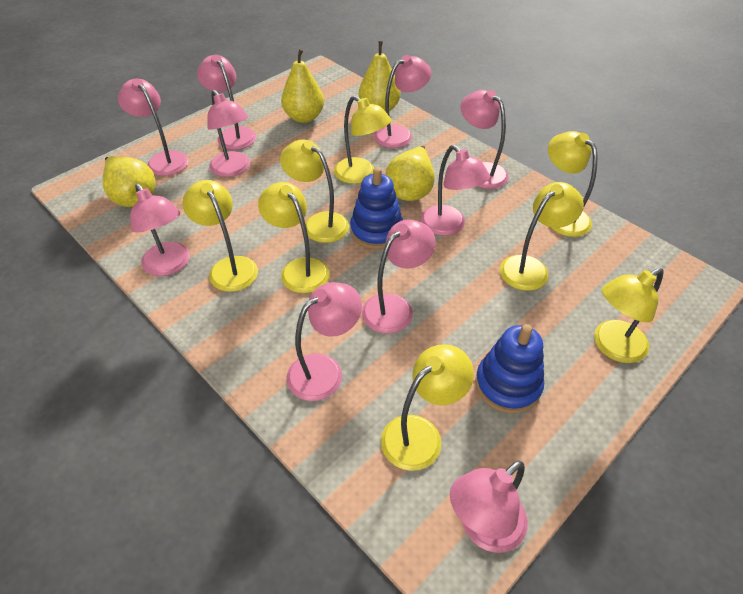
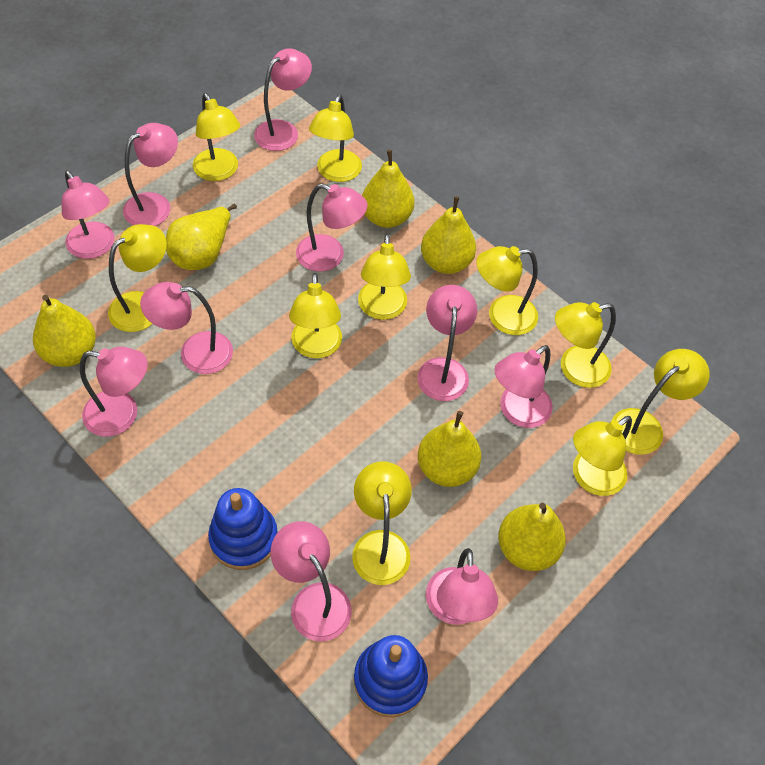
yellow lamp: 8 -> 10
yellow pear: 4 -> 6

